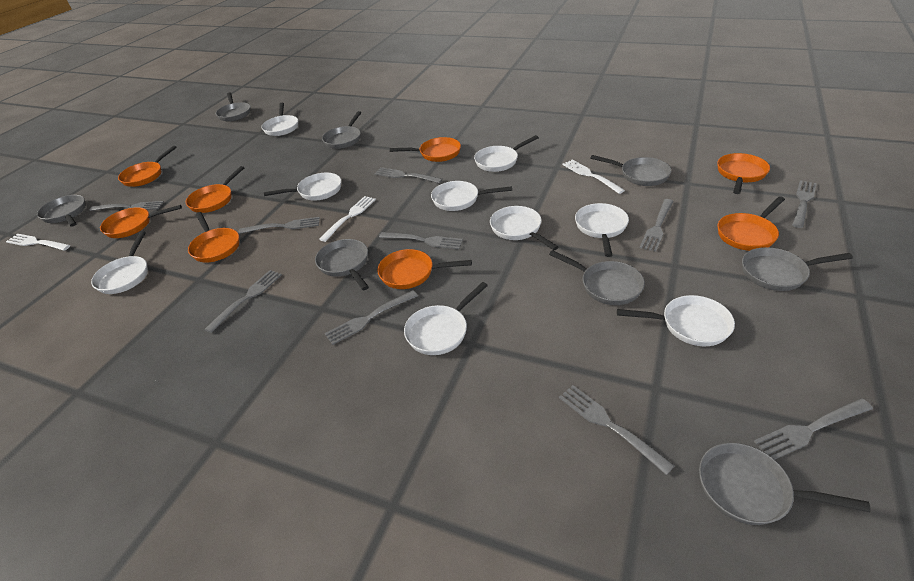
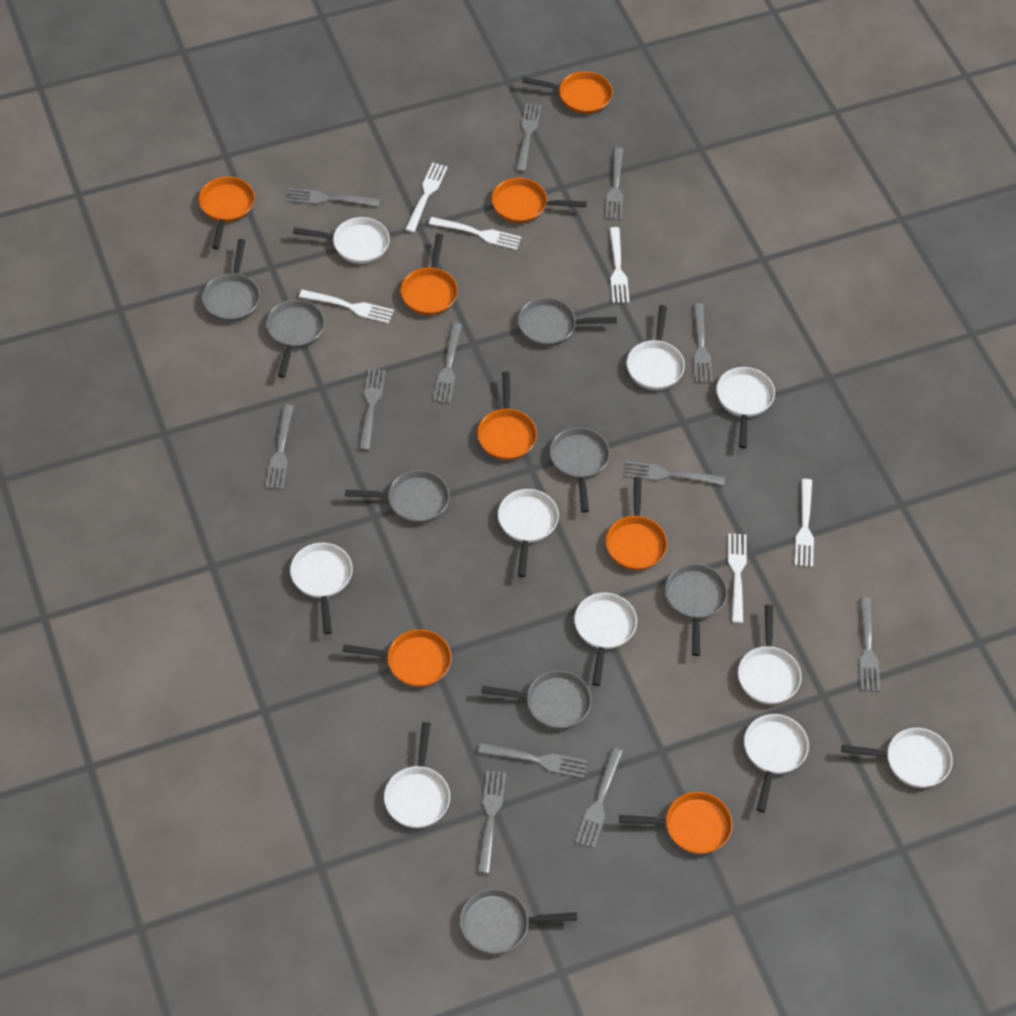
grey fork: 10 -> 12
white fork: 3 -> 6
white pan: 9 -> 10

